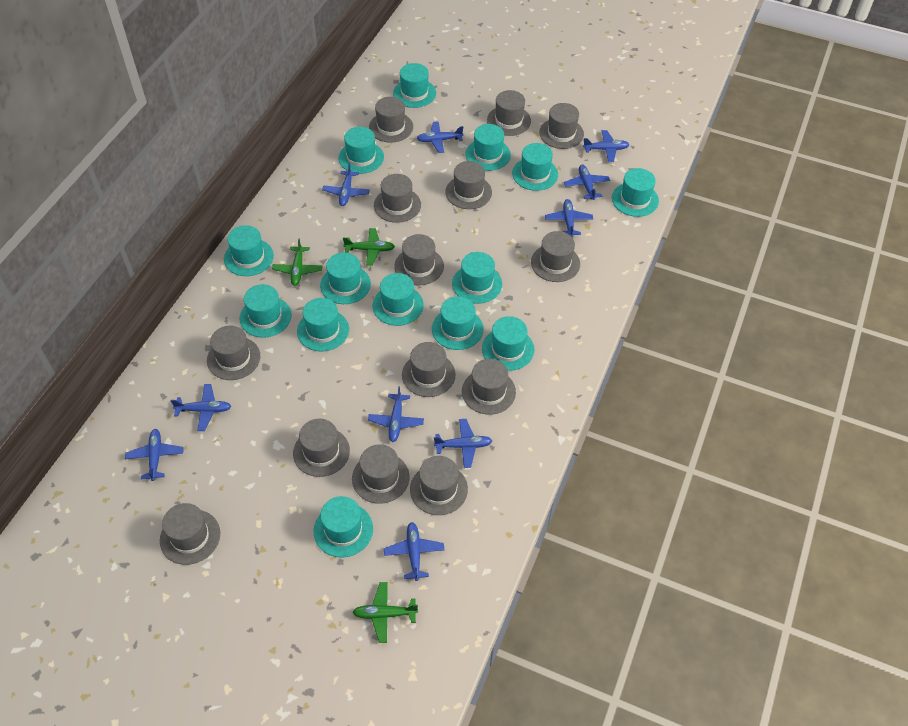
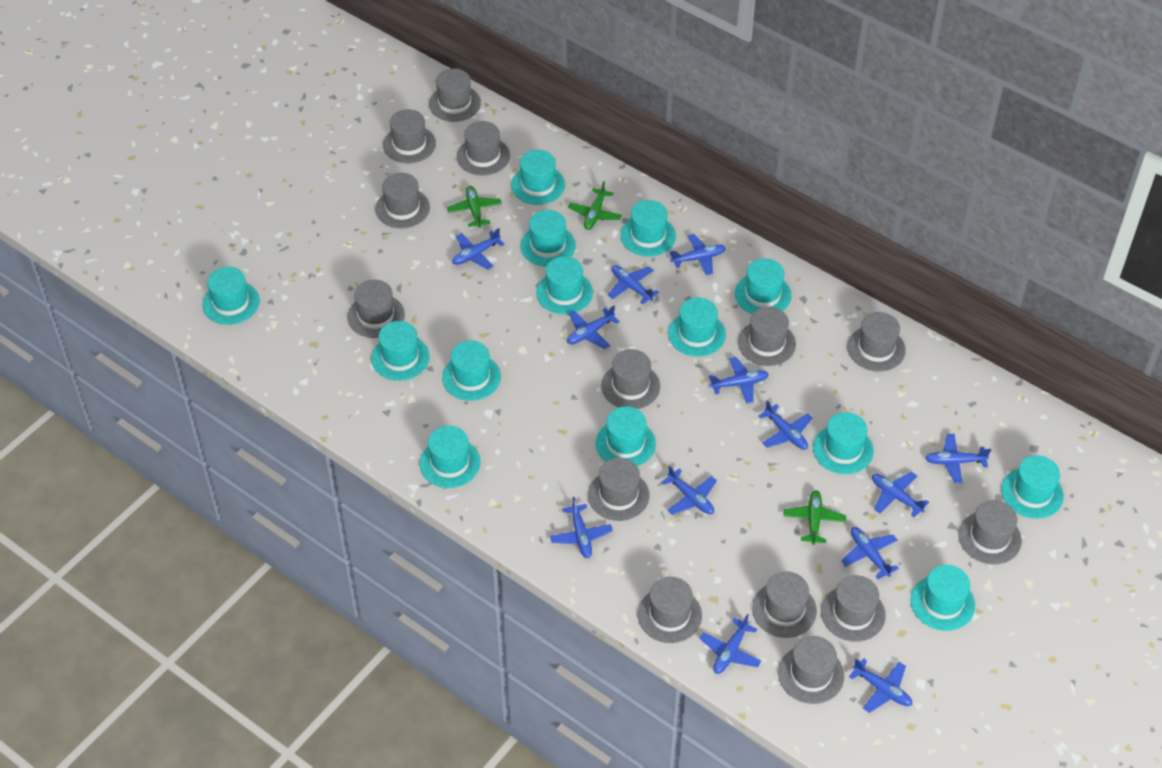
blue plane: 10 -> 13

